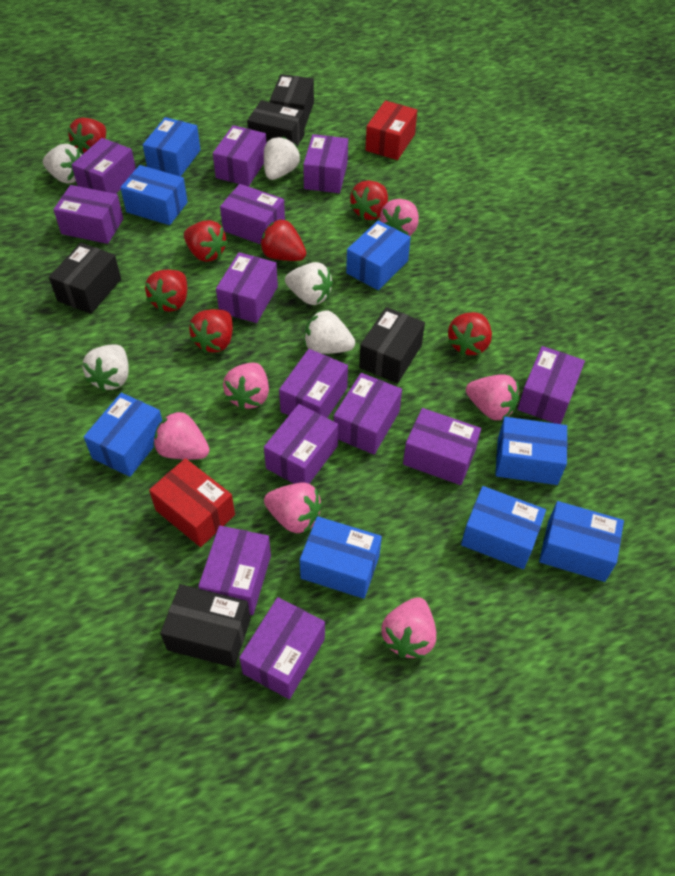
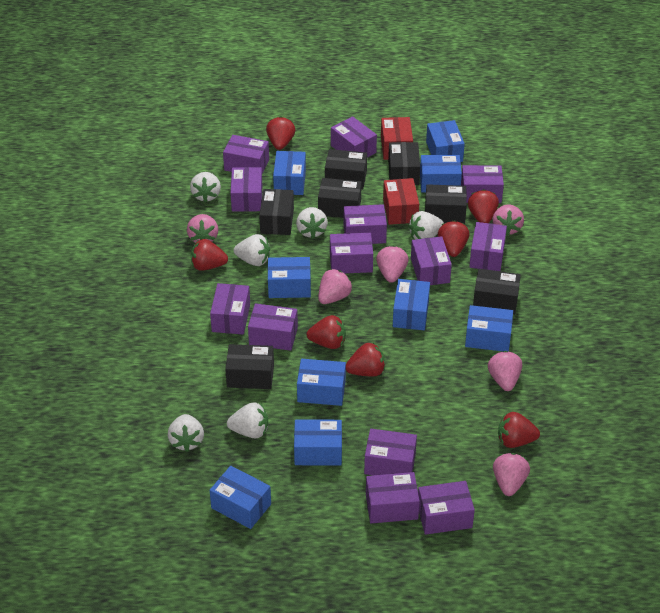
black box: 5 -> 7
blue box: 8 -> 9
white strawberry: 5 -> 6

